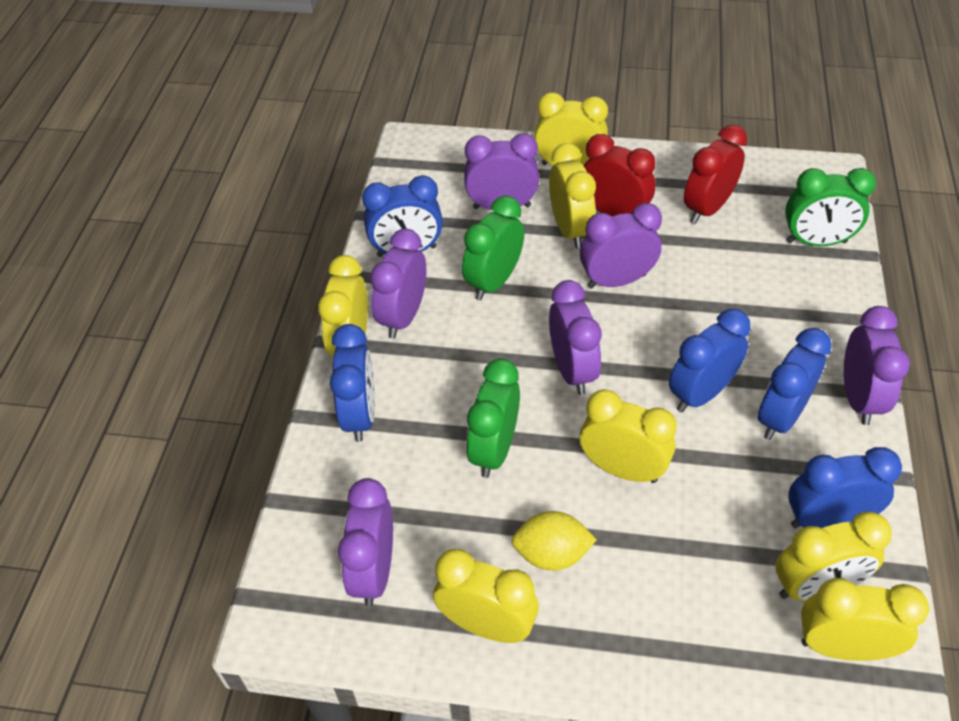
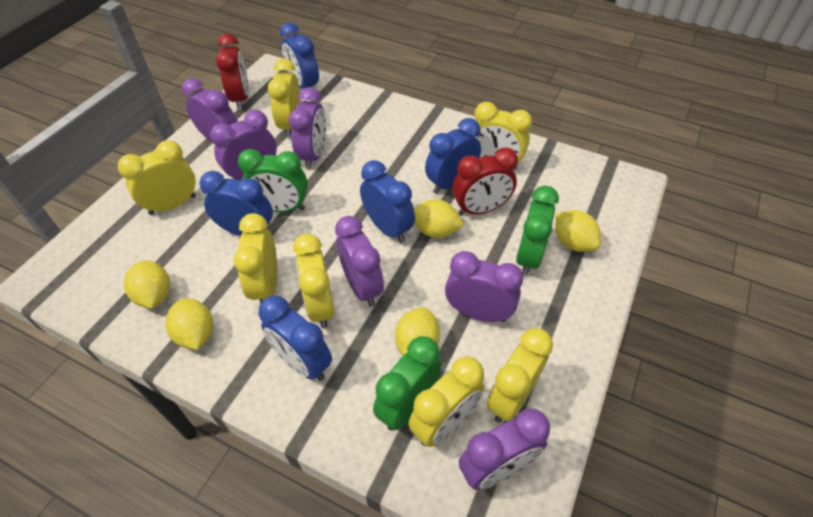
yellow lemon: 1 -> 5

